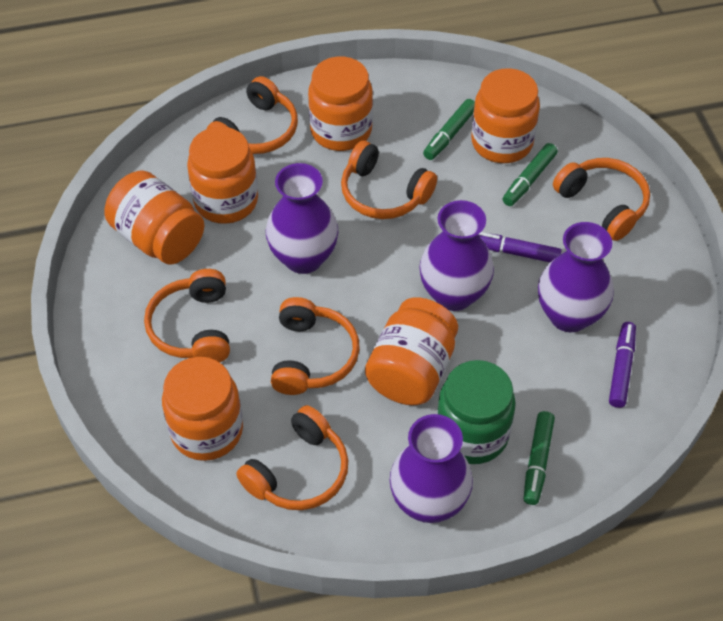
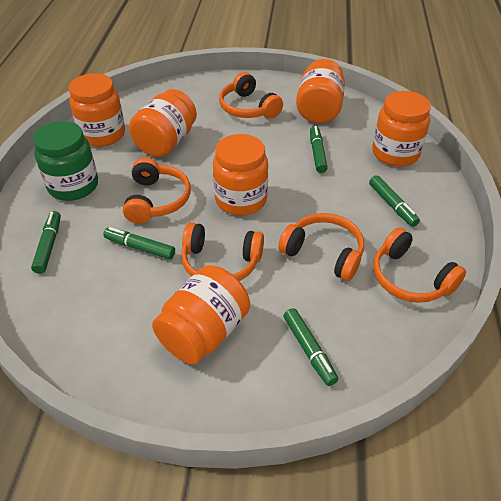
green marker: 3 -> 5
orange headphones: 6 -> 5
purple marker: 2 -> 0
purple vase: 4 -> 0

